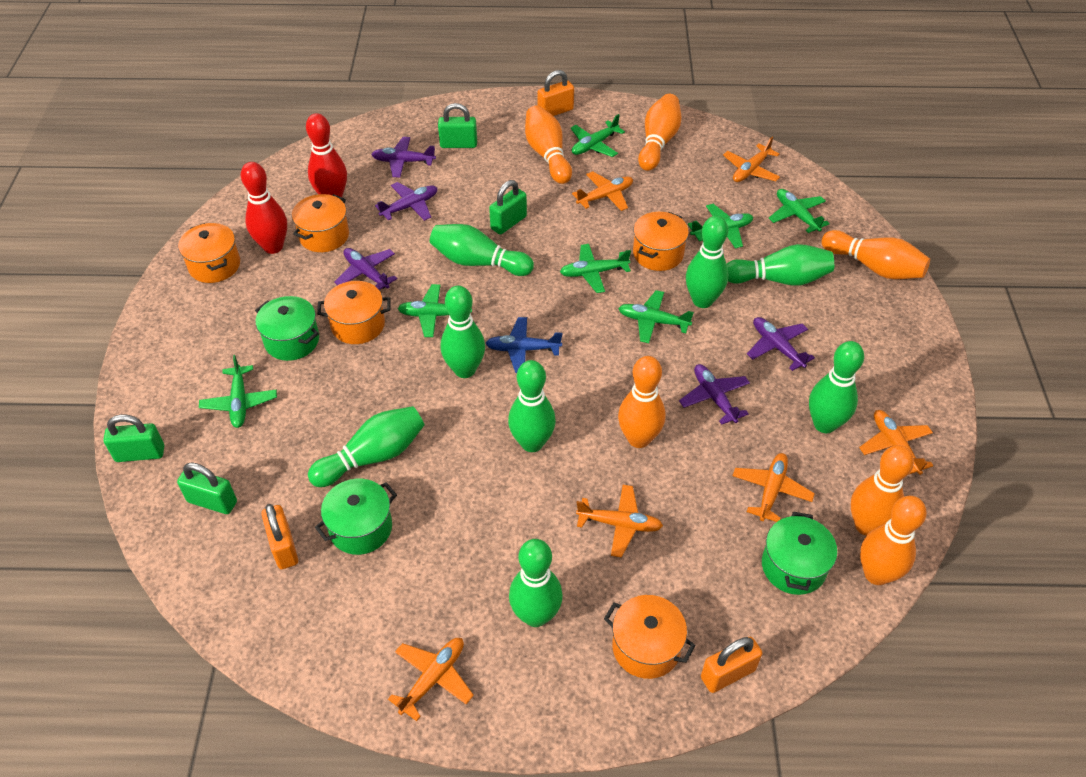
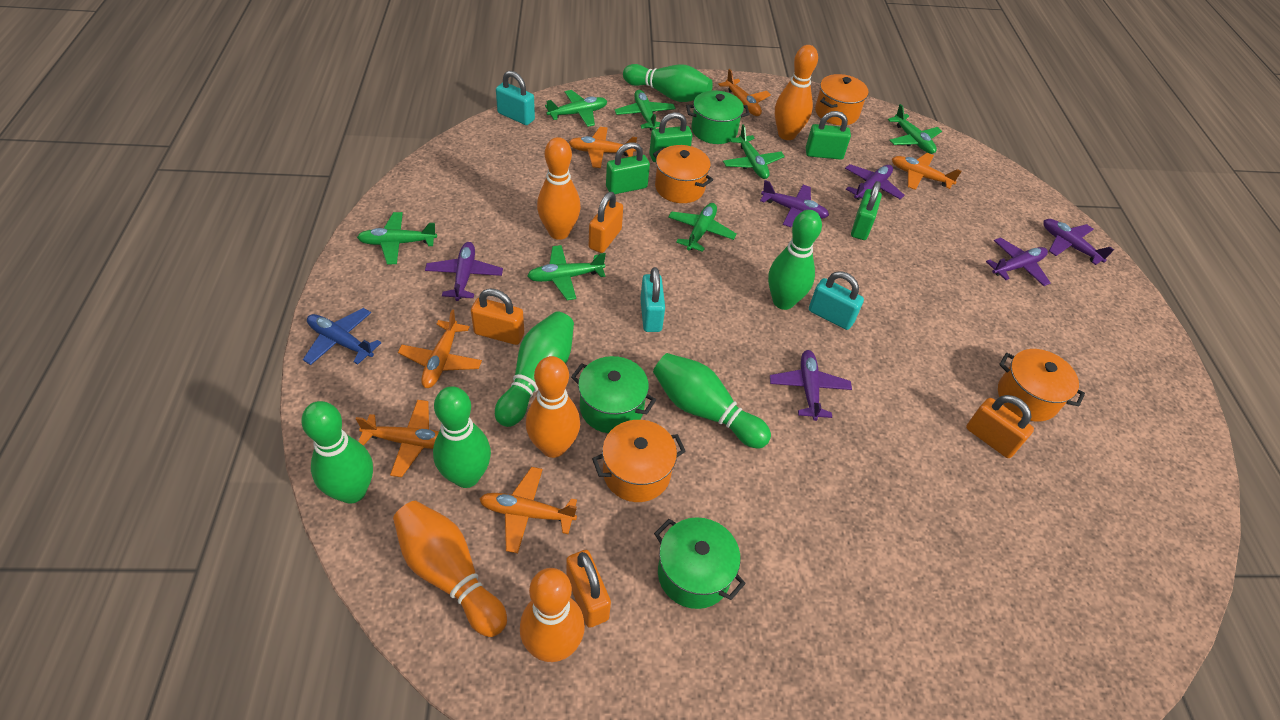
green bowling pin: 8 -> 6
orange bowling pin: 6 -> 5
orange padlock: 3 -> 4
orange pot: 5 -> 4
purple plane: 5 -> 6
red bowling pin: 2 -> 0
turquoise padlock: 0 -> 3

